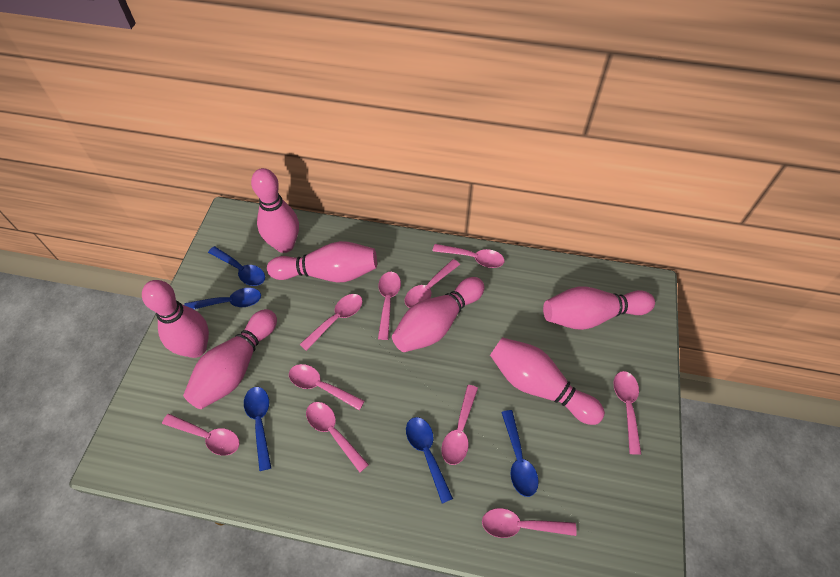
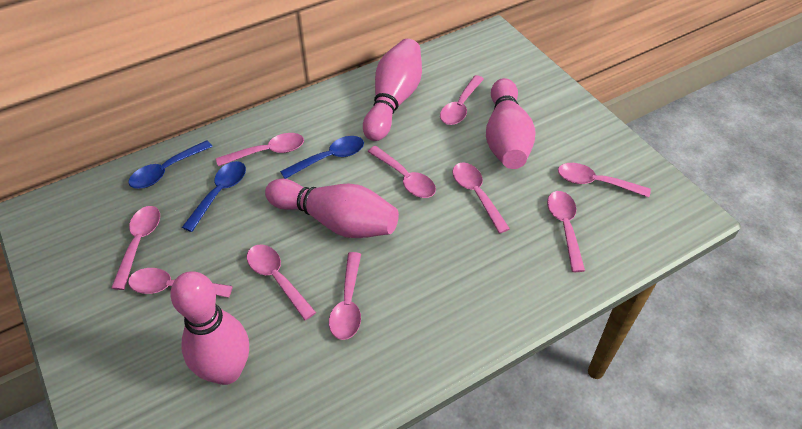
blue spoon: 5 -> 3
pink bowling pin: 7 -> 4

